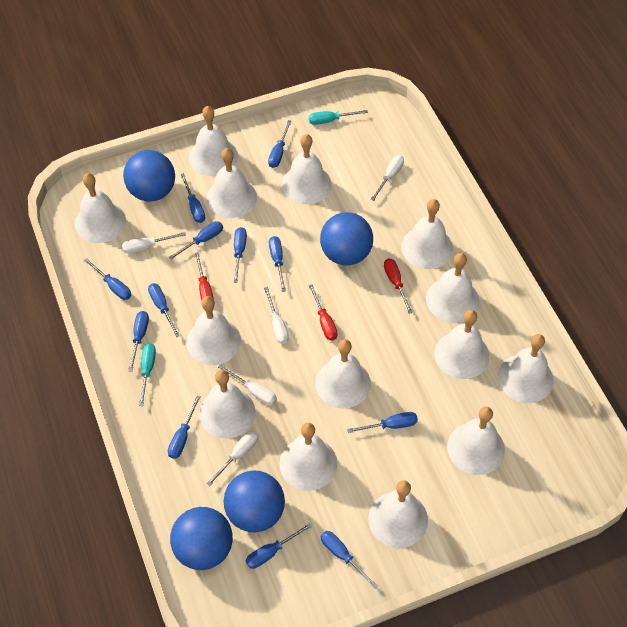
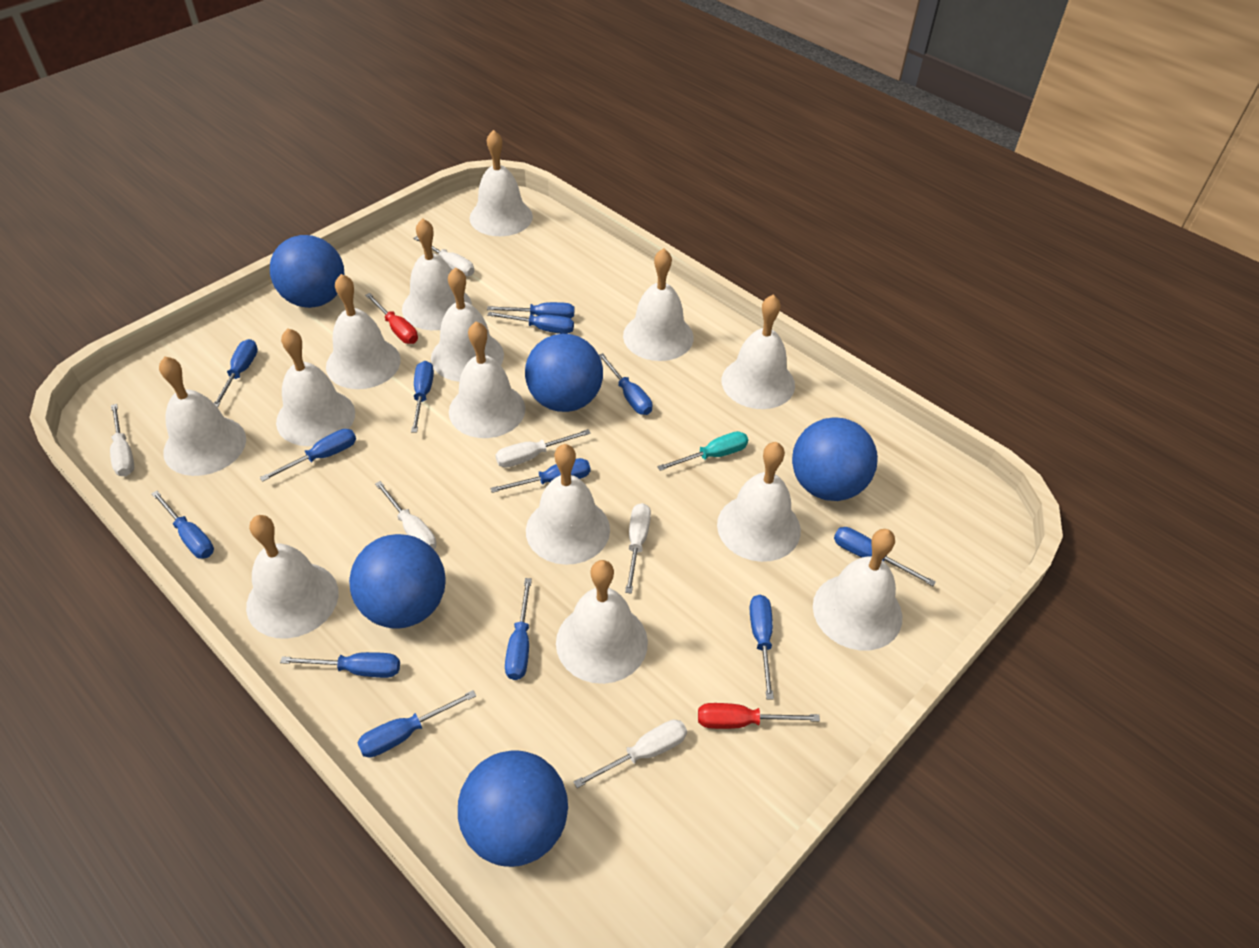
blue ball: 4 -> 5
blue screwdriver: 12 -> 13
red screwdriver: 3 -> 2
turquoise screwdriver: 2 -> 1
white screwdriver: 5 -> 6

